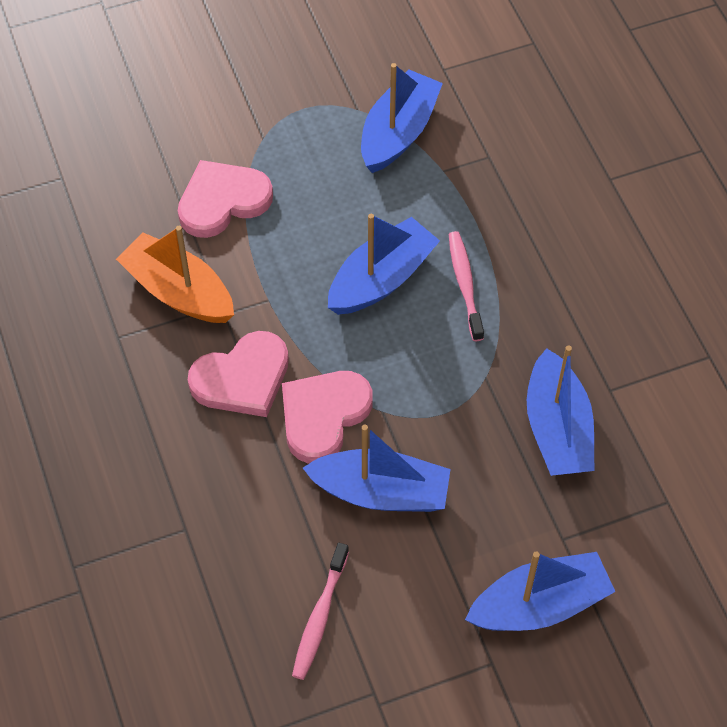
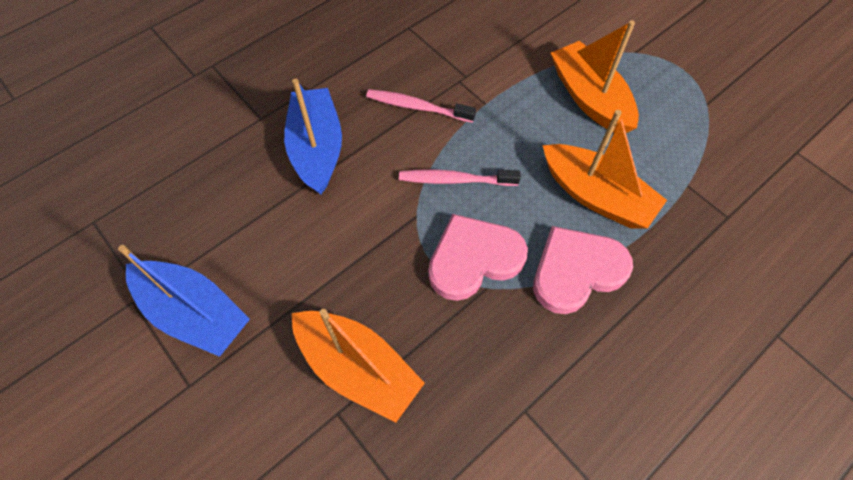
blue boat: 5 -> 2
orange boat: 1 -> 3
pink heart: 3 -> 2

